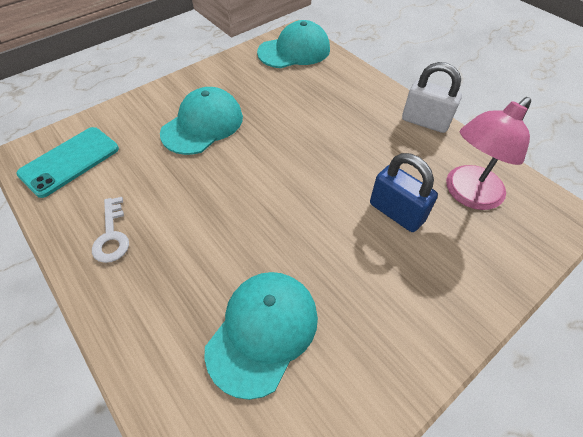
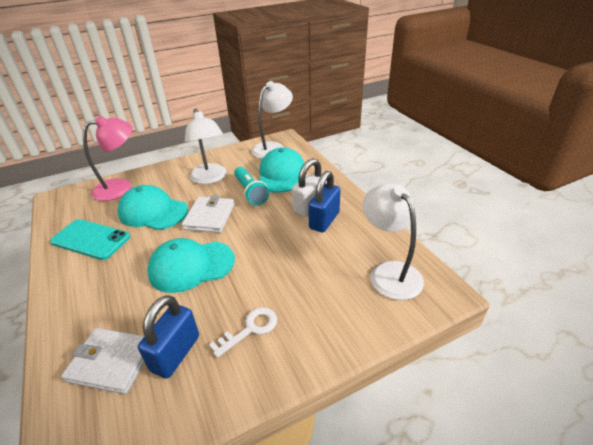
blue padlock: 1 -> 2
turquoise flashlight: 0 -> 1
white lamp: 0 -> 3
white wallet: 0 -> 2

